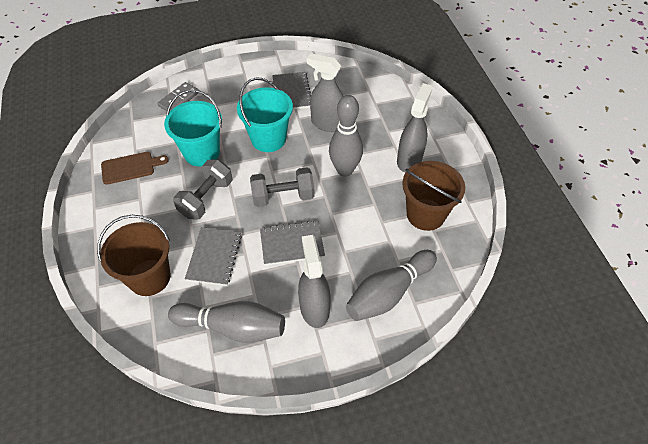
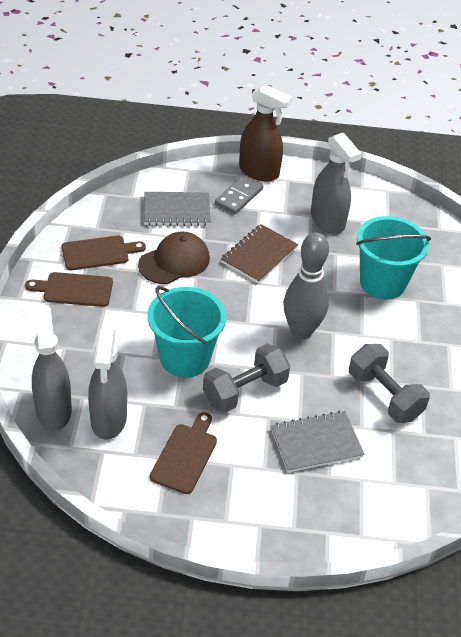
brown bucket: 2 -> 0
brown cap: 0 -> 1
brown cutting board: 1 -> 3
brown notebook: 0 -> 1
brown spray bottle: 0 -> 1
grey bowling pin: 3 -> 1
grey notebook: 3 -> 2

